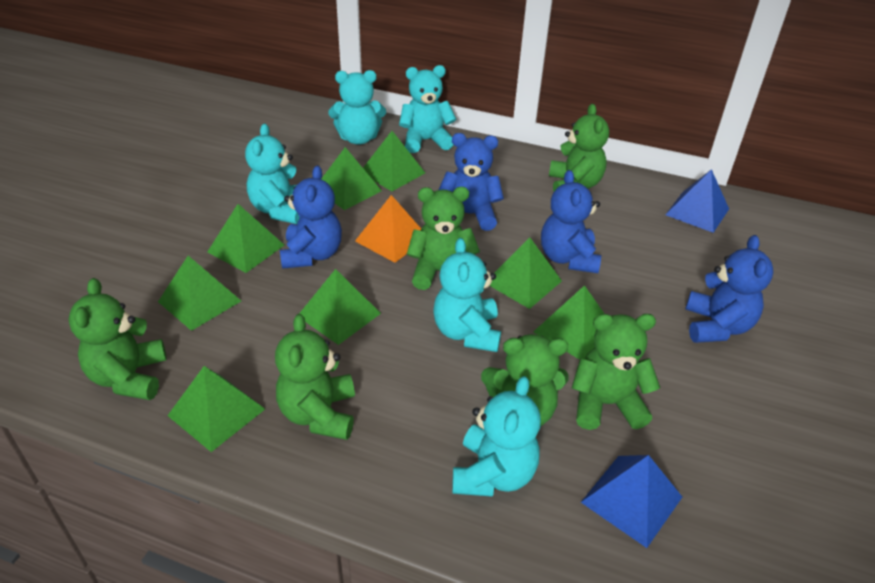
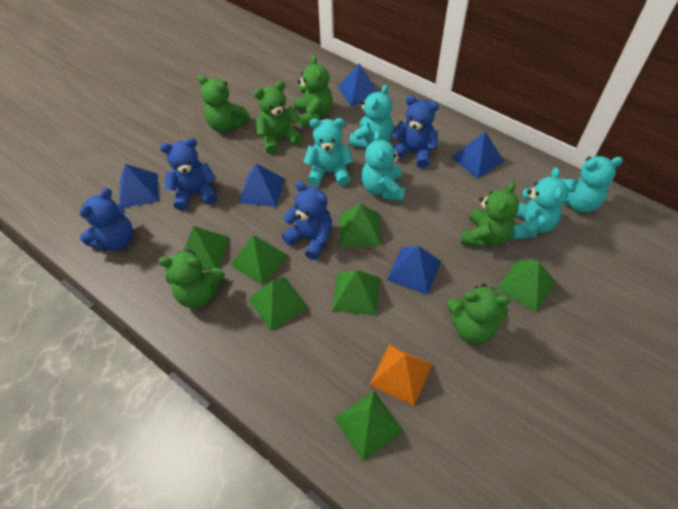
blue pyramid: 2 -> 5
green pyramid: 8 -> 7

